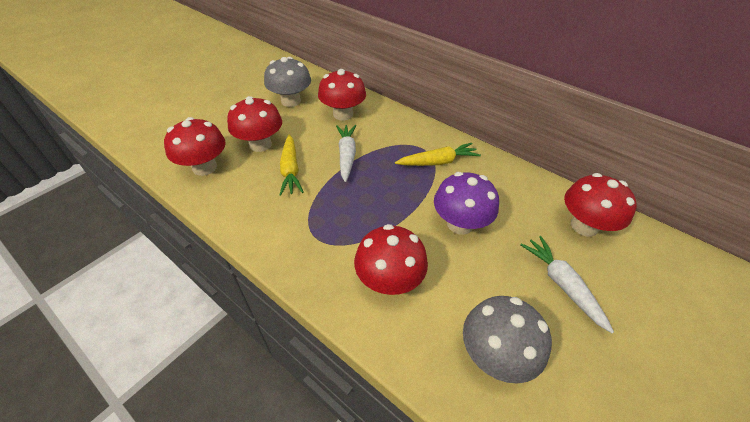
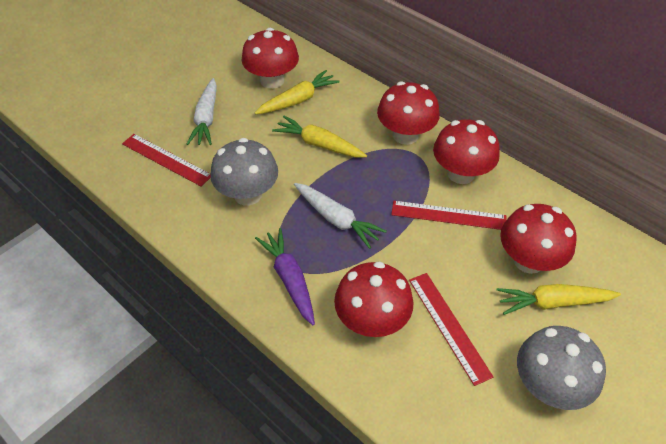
purple carrot: 0 -> 1
purple mushroom: 1 -> 0
red ruler: 0 -> 3
yellow carrot: 2 -> 3

